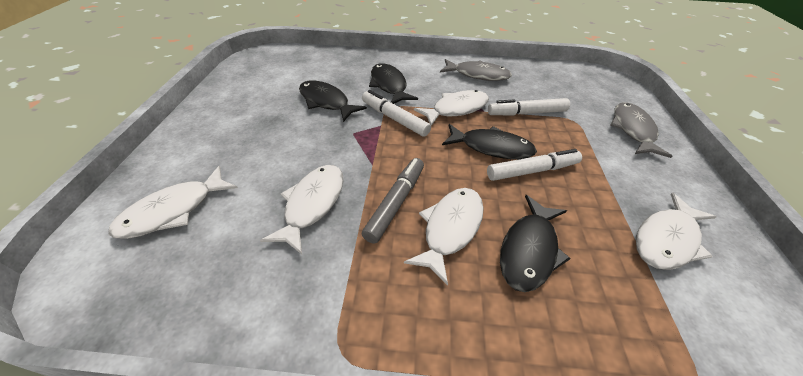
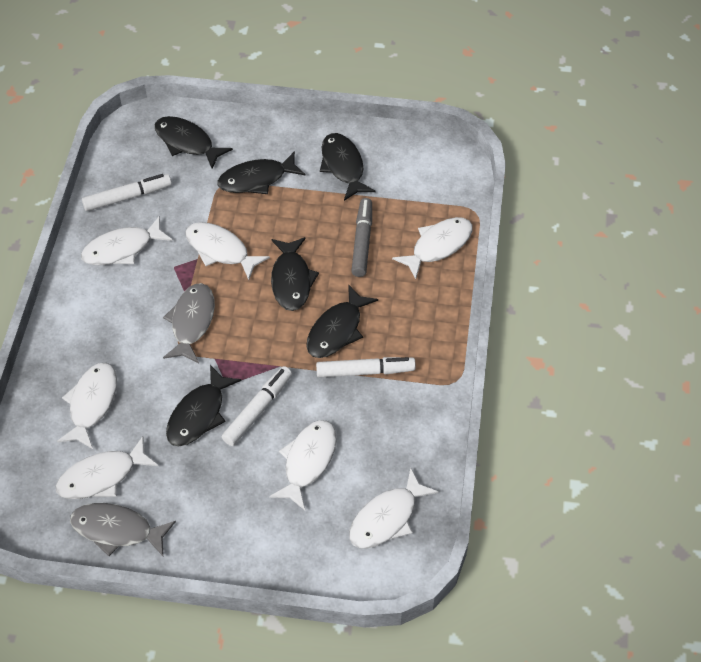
black fish: 4 -> 6
white fish: 5 -> 7

